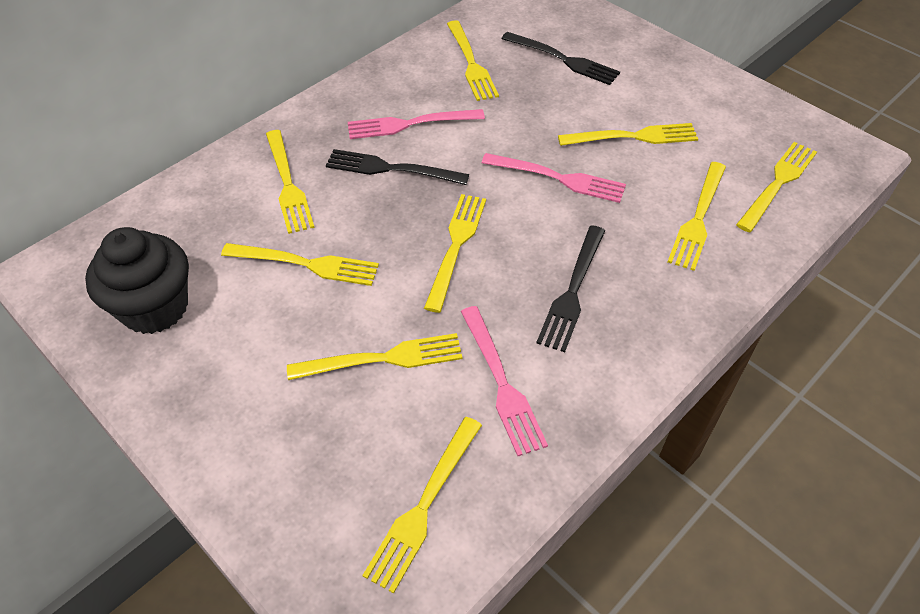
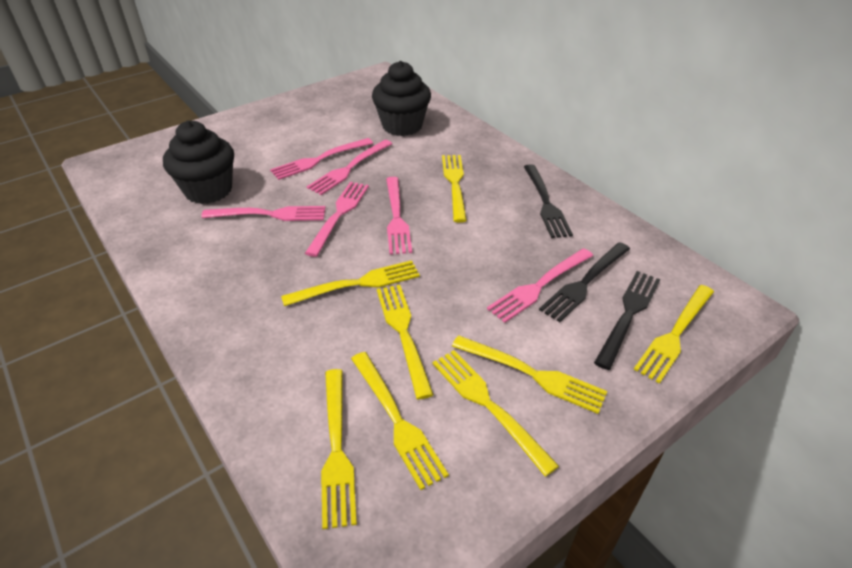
black cupcake: 1 -> 2
pink fork: 3 -> 6
yellow fork: 9 -> 8

